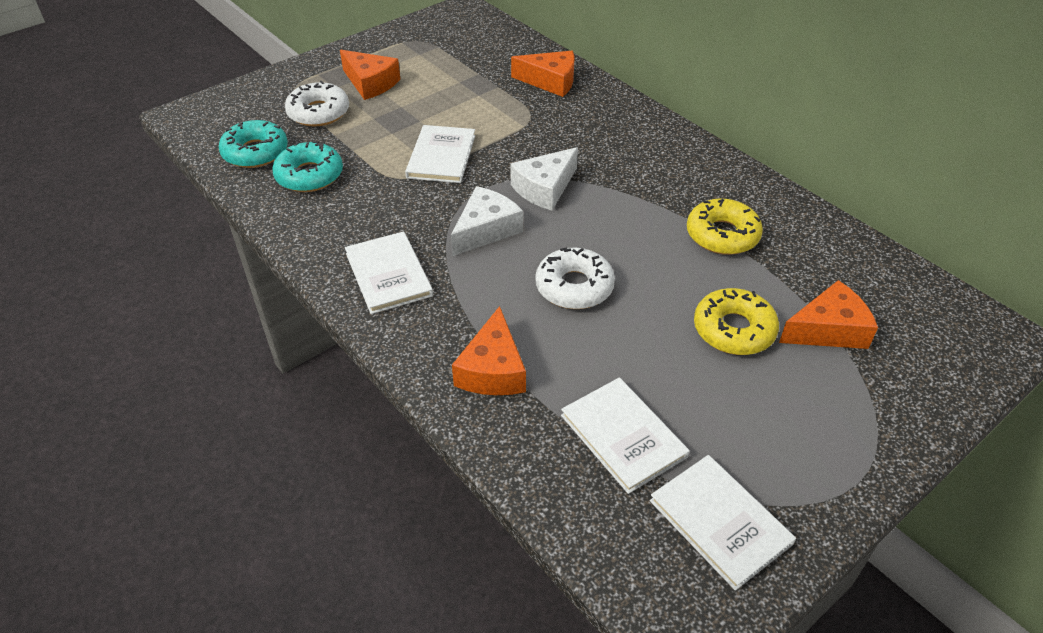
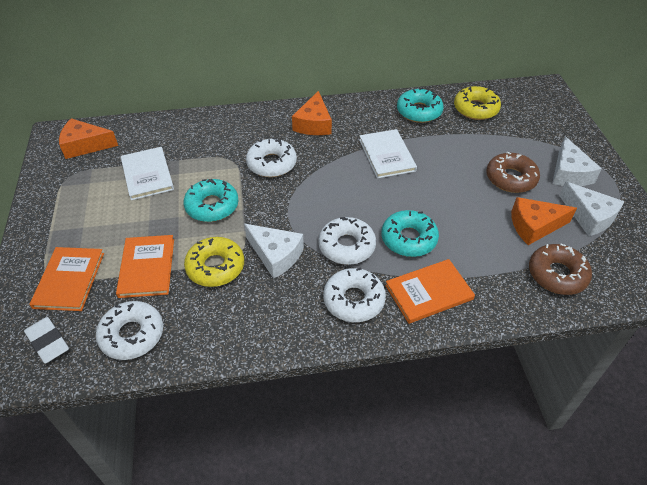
brown donut: 0 -> 2
orange book: 0 -> 3
orange cheese: 4 -> 3
turquoise donut: 2 -> 3
white book: 4 -> 2
white cheese: 2 -> 3
white donut: 2 -> 4
white eraser: 0 -> 1

